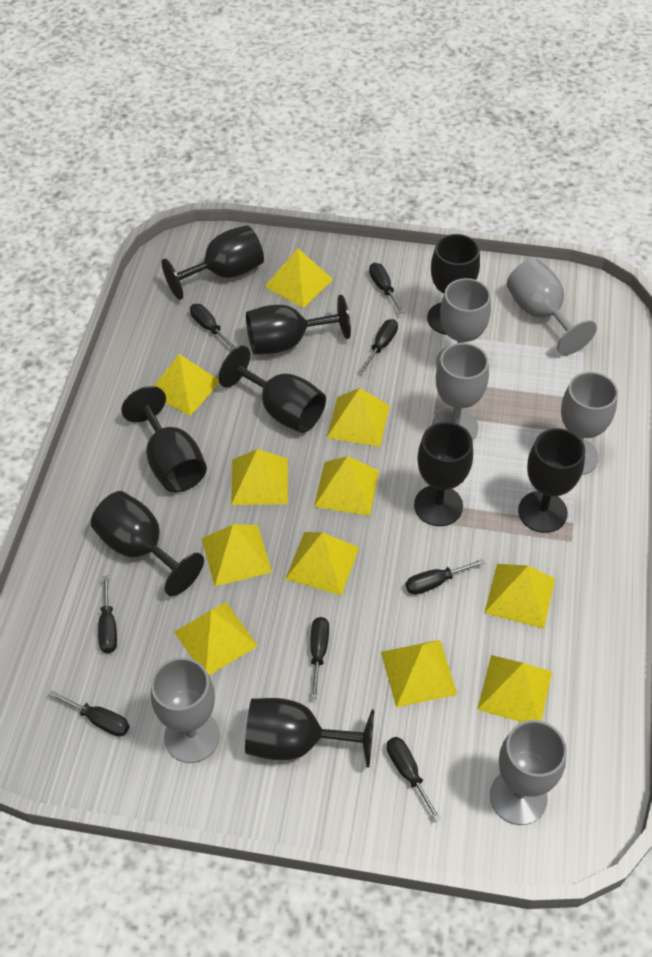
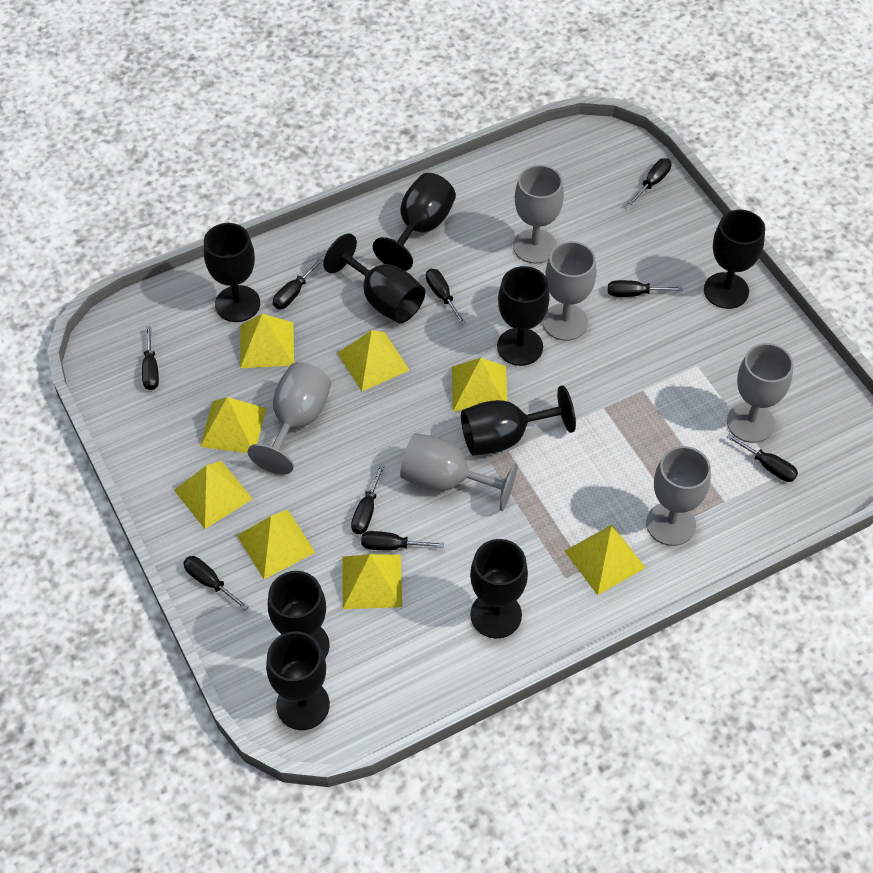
black screwdriver: 8 -> 9
yellow pyramid: 11 -> 8

